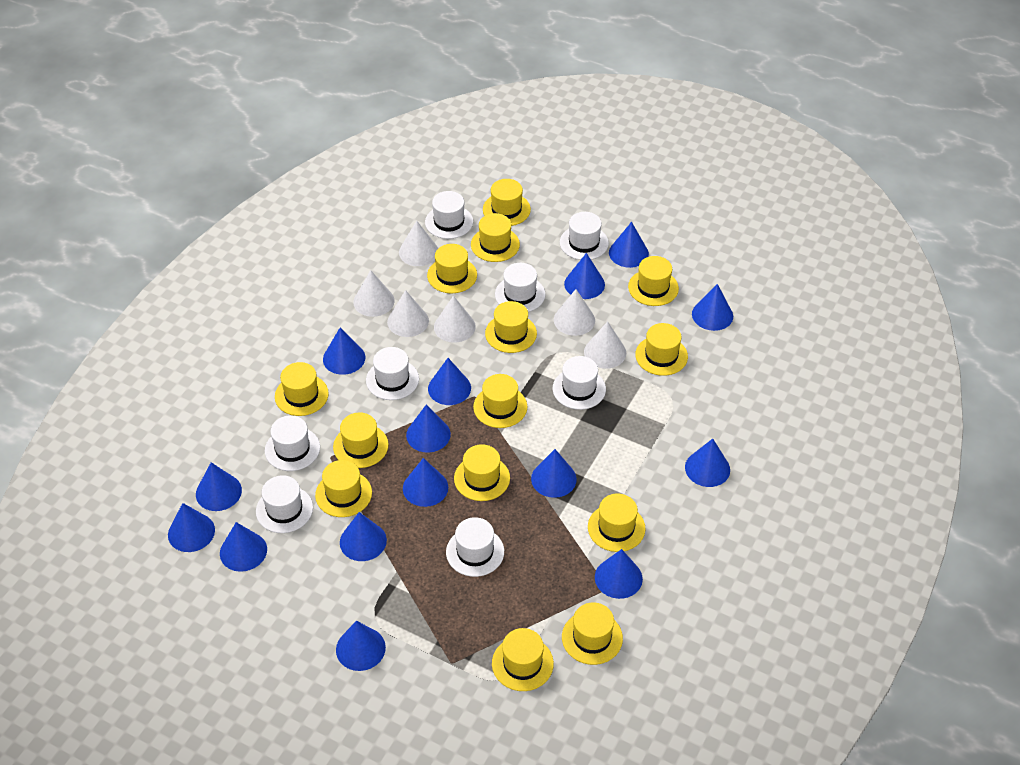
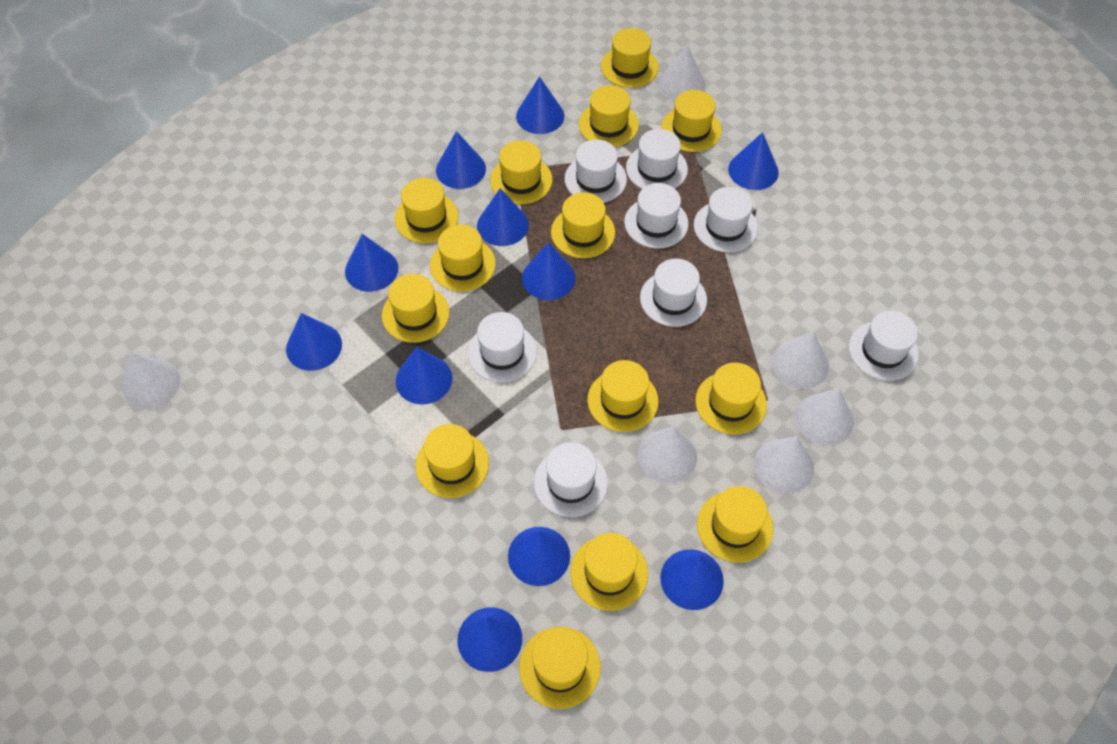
blue cone: 15 -> 11

